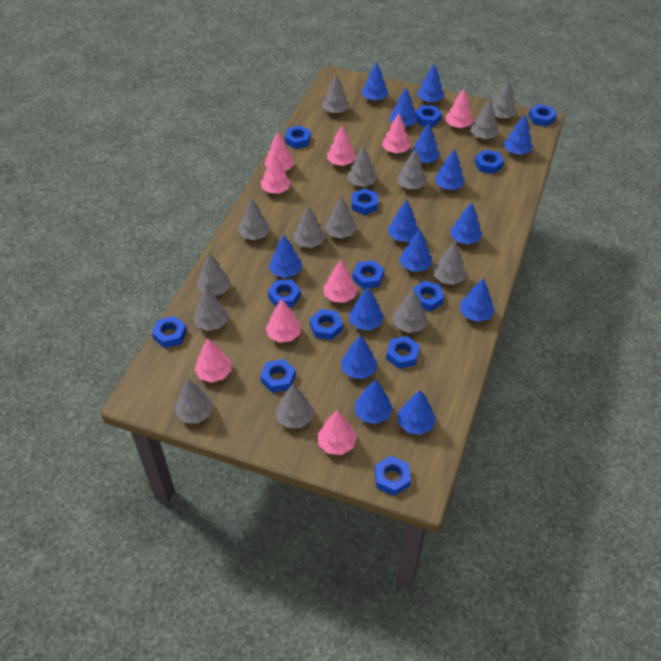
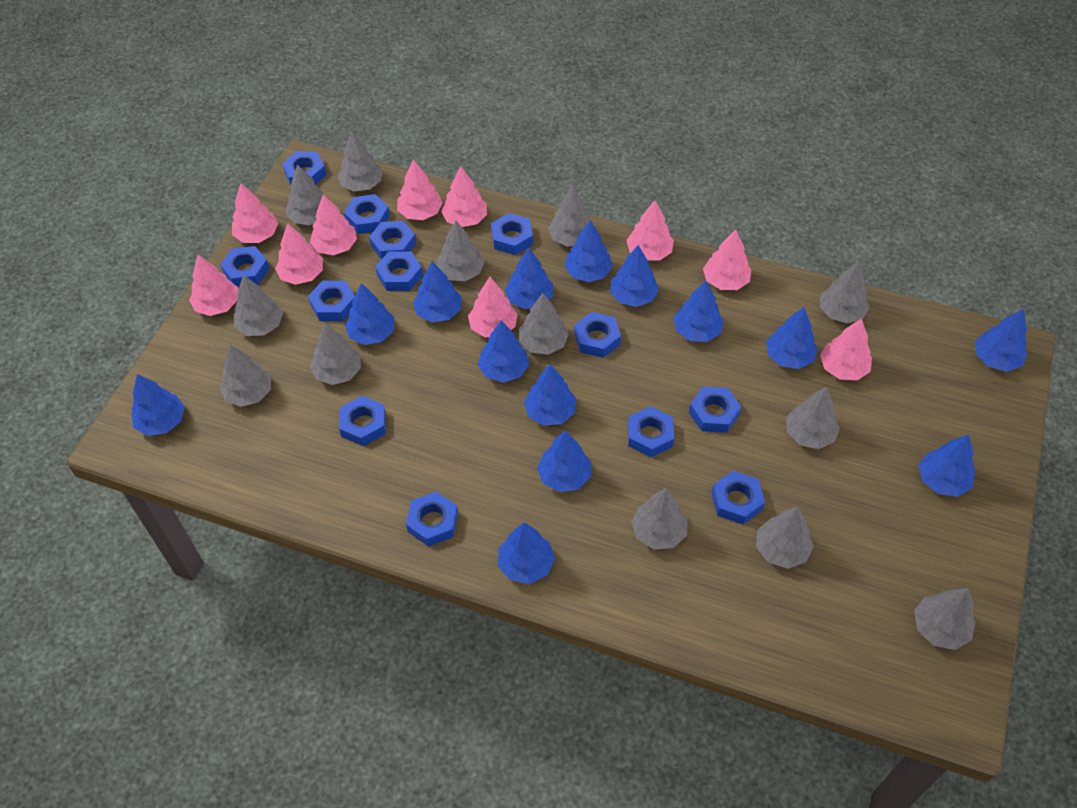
blue tree: 15 -> 14
grey tree: 14 -> 13
pink tree: 9 -> 10

